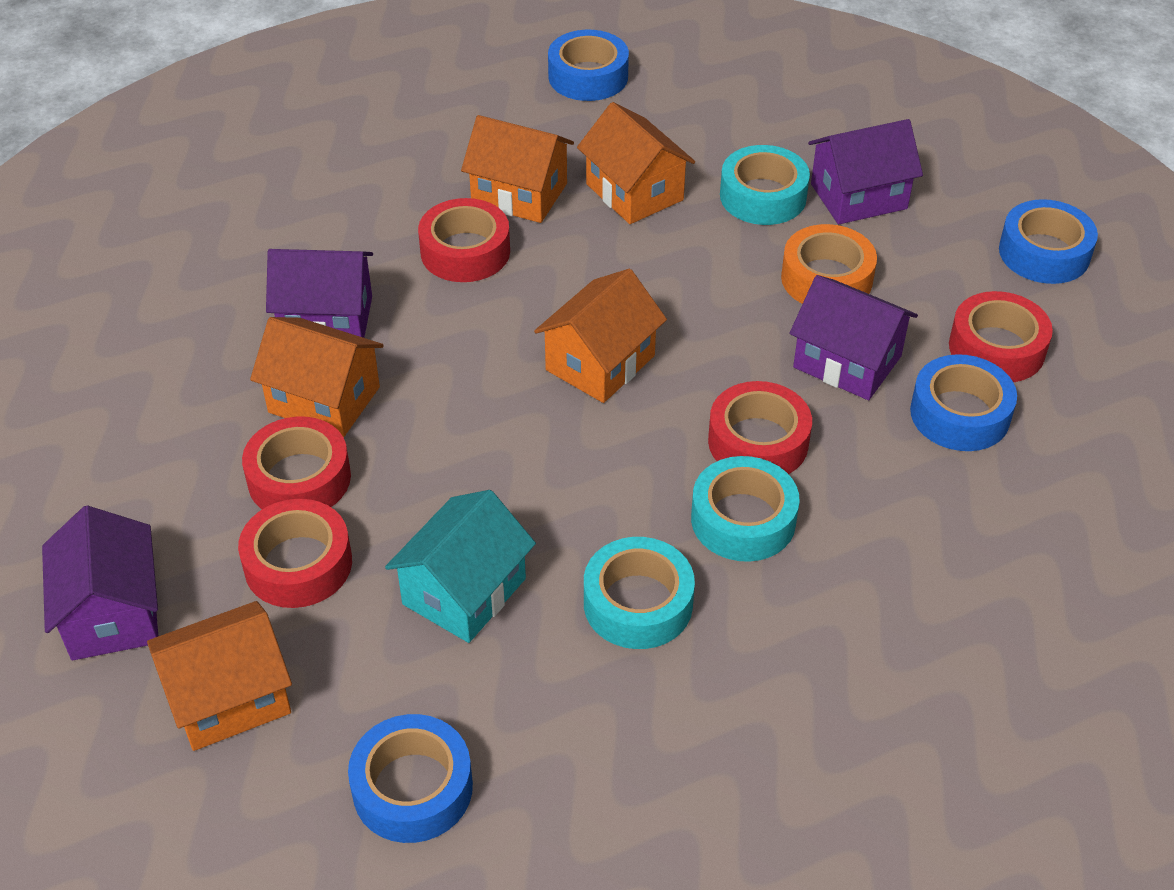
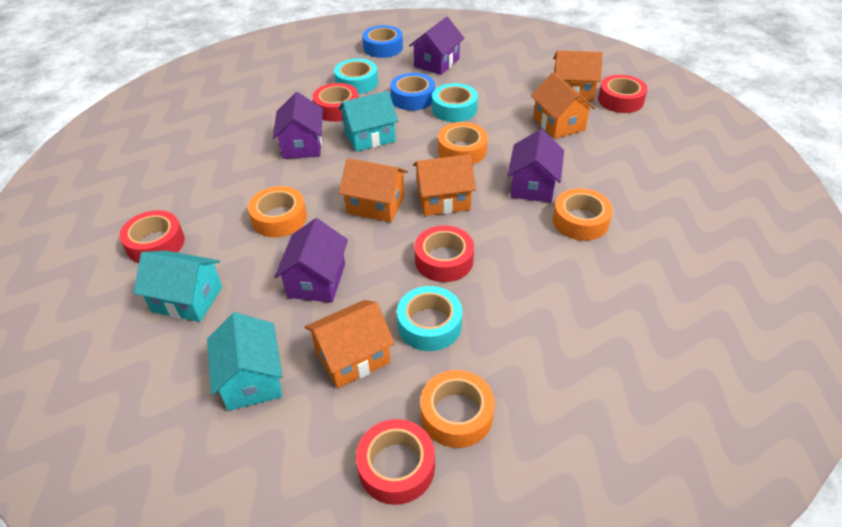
blue tape: 4 -> 2
orange tape: 1 -> 4
turquoise house: 1 -> 3

